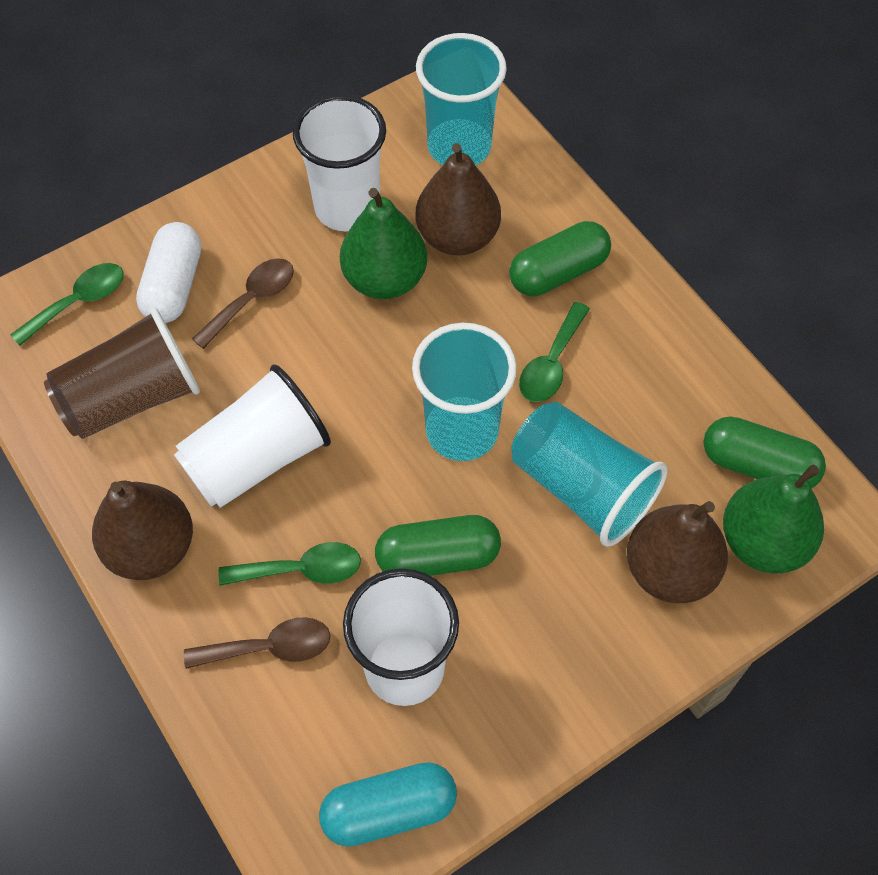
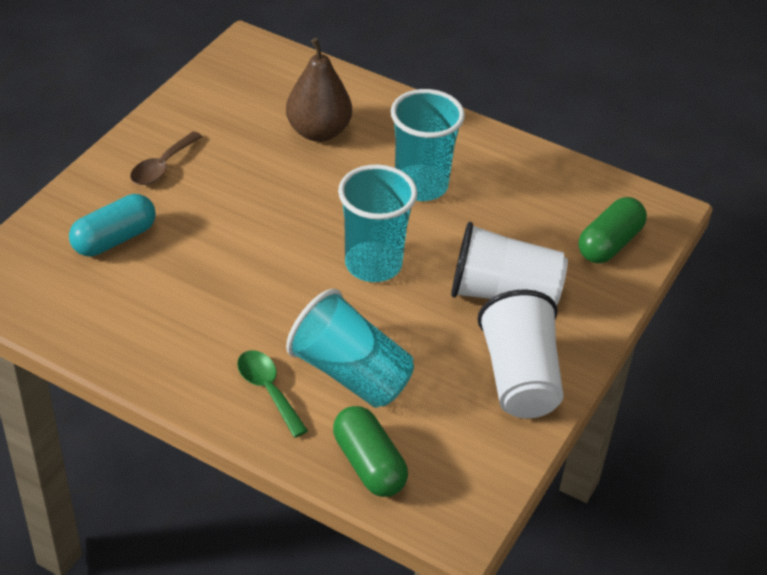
brown cup: 1 -> 0
brown pear: 3 -> 1
brown spoon: 2 -> 1
green capsule: 3 -> 2
green pear: 2 -> 0
green spoon: 3 -> 1
white capsule: 1 -> 0
white cup: 3 -> 2

